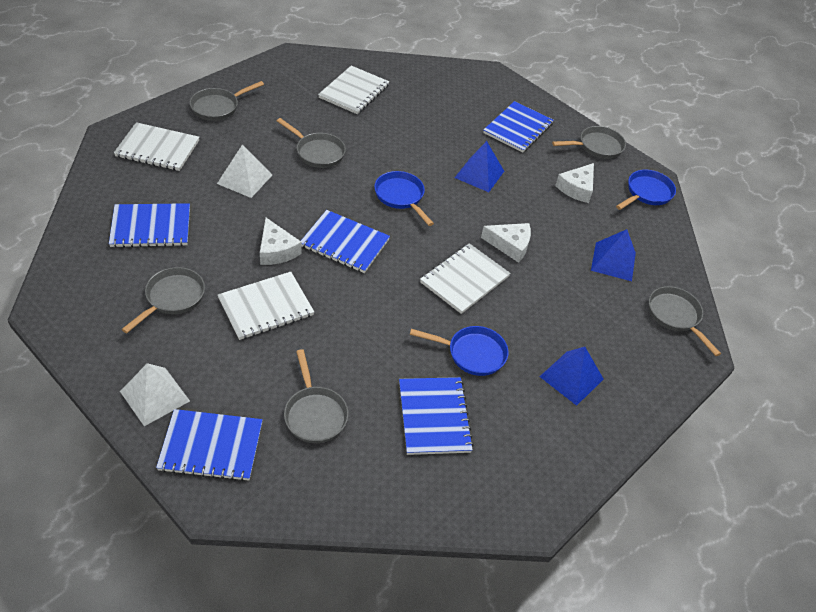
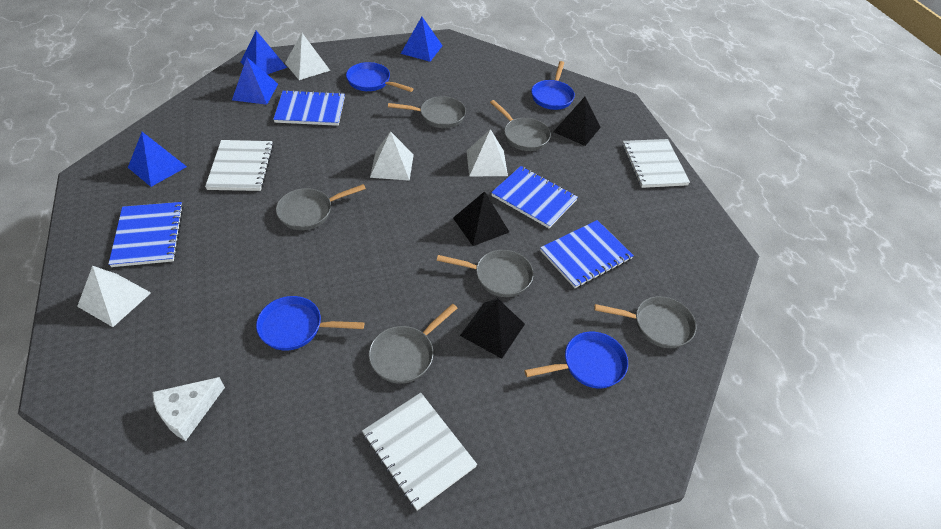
black pyramid: 0 -> 3
blue notebook: 5 -> 4
blue pan: 3 -> 4
blue pyramid: 3 -> 4
white cheese: 3 -> 1
white notebook: 4 -> 3
white pyramid: 2 -> 4

